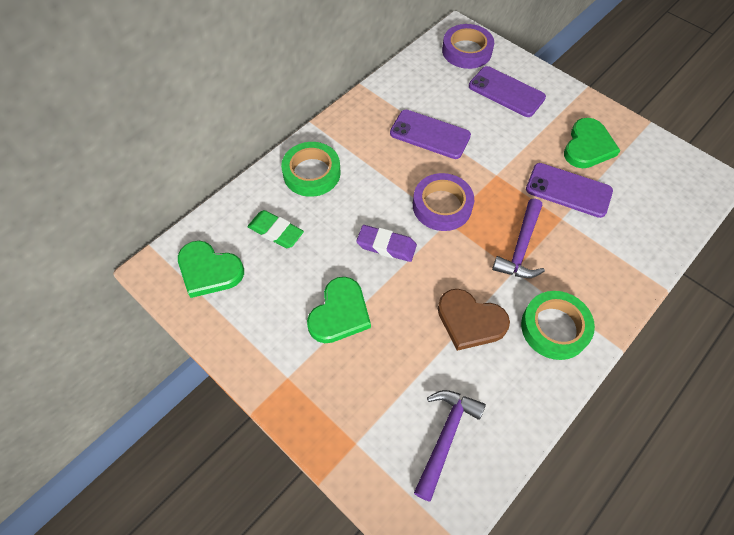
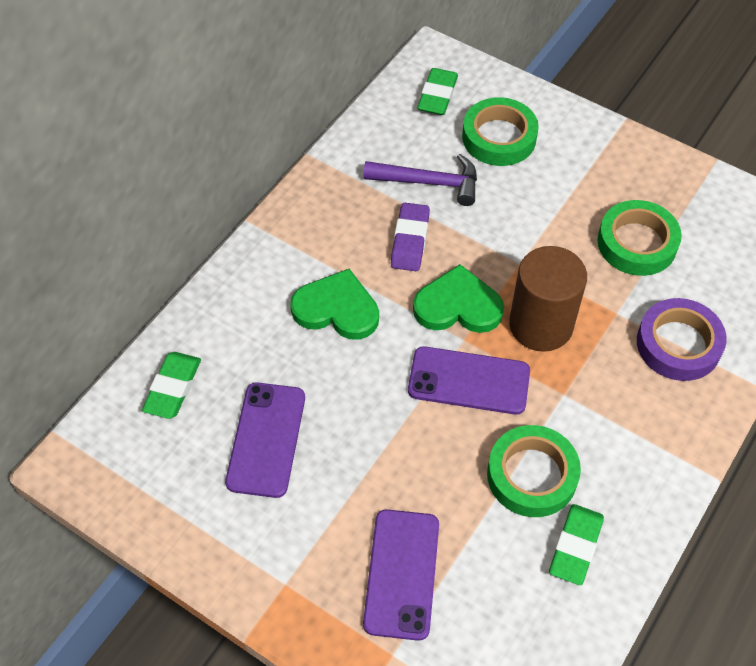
brown cylinder: 0 -> 1
brown heart: 1 -> 0
green eraser: 1 -> 3
green heart: 3 -> 2
green tape: 2 -> 3
purple hammer: 2 -> 1
purple tape: 2 -> 1

